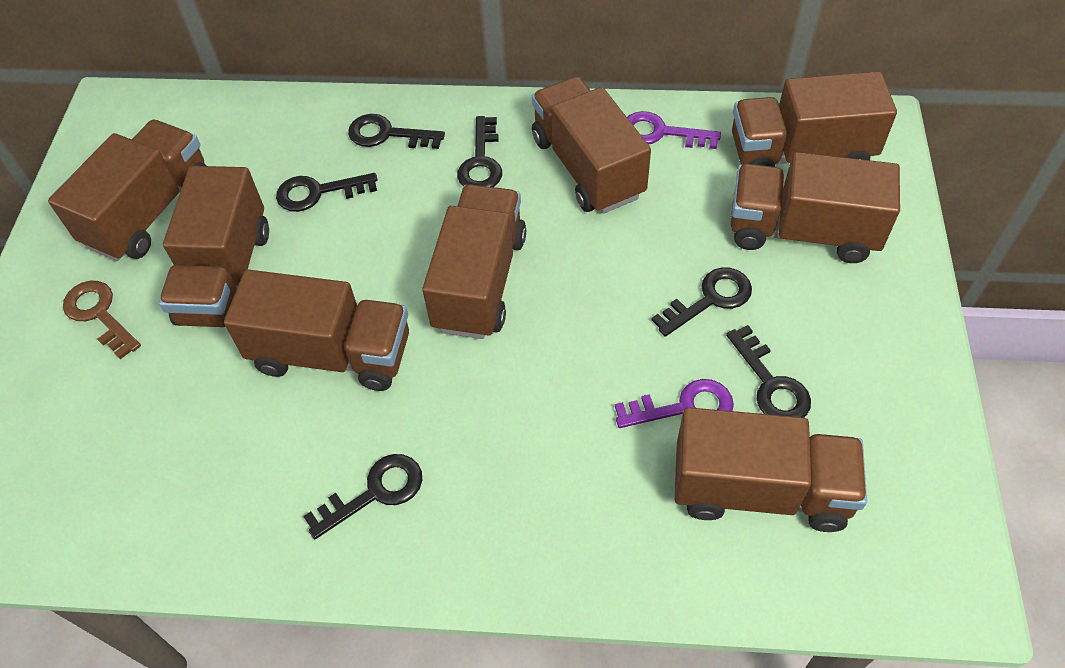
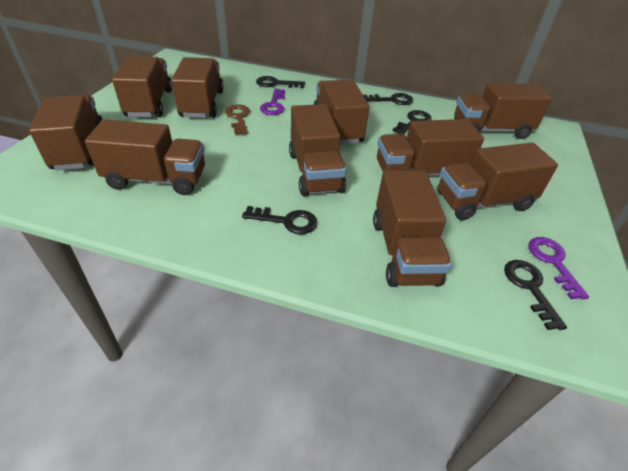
black key: 6 -> 5
brown truck: 8 -> 10

